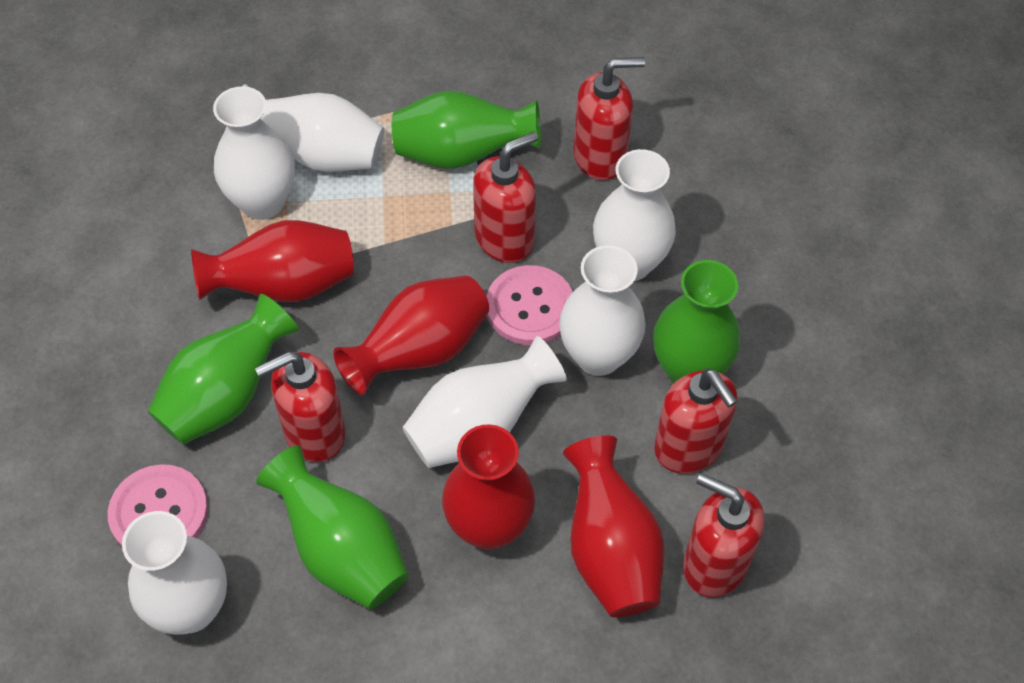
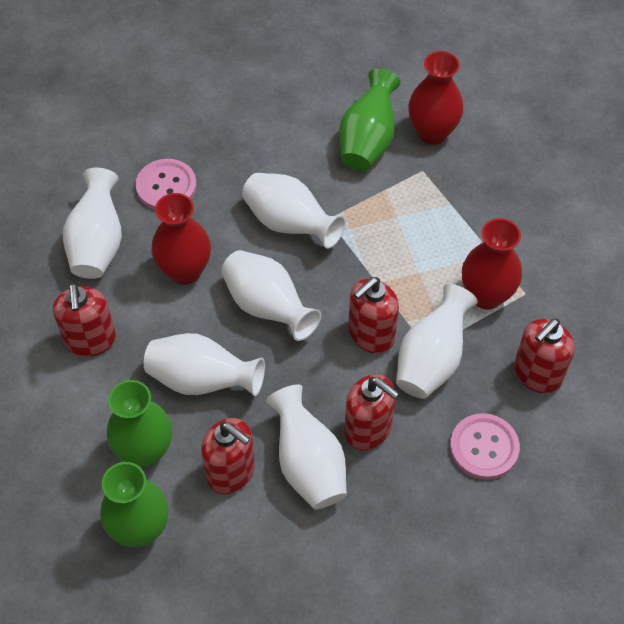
green vase: 4 -> 3
red vase: 4 -> 3

